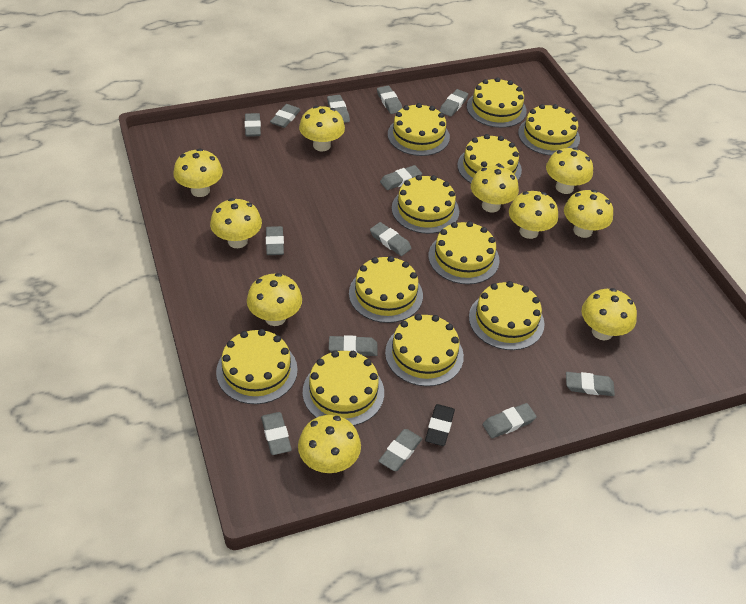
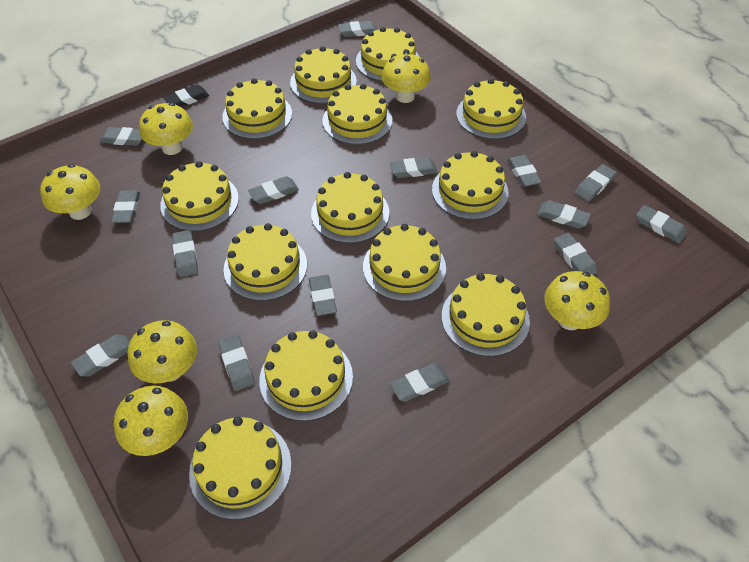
grey eraser: 13 -> 15
yellow cake: 11 -> 13
yellow mushroom: 10 -> 6

